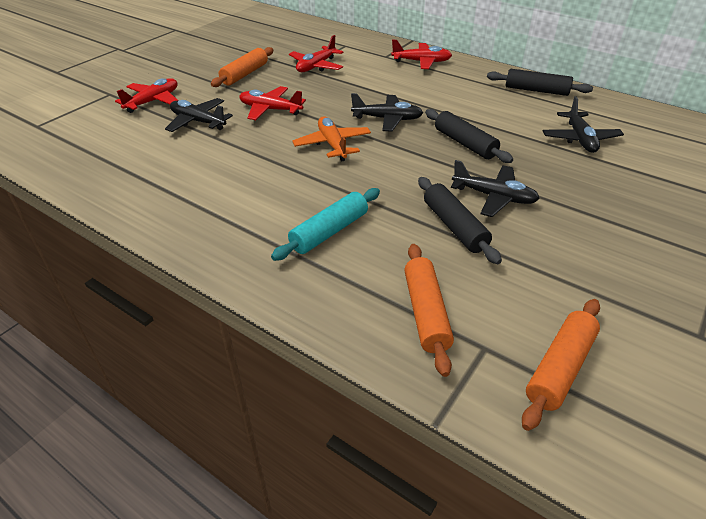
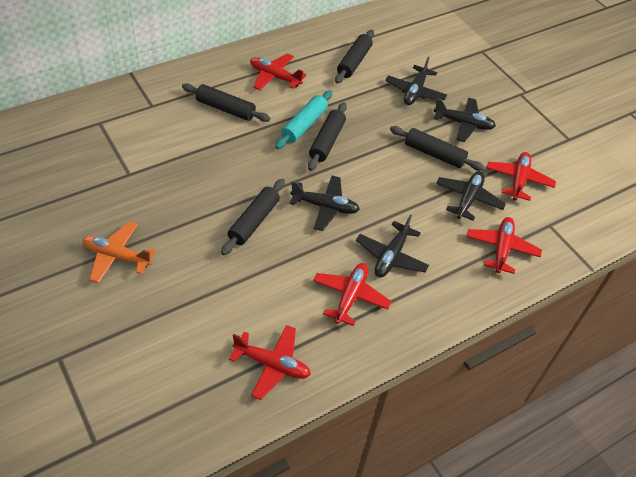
black plane: 4 -> 5
black rolling pin: 3 -> 5
orange rolling pin: 3 -> 0
red plane: 4 -> 5

